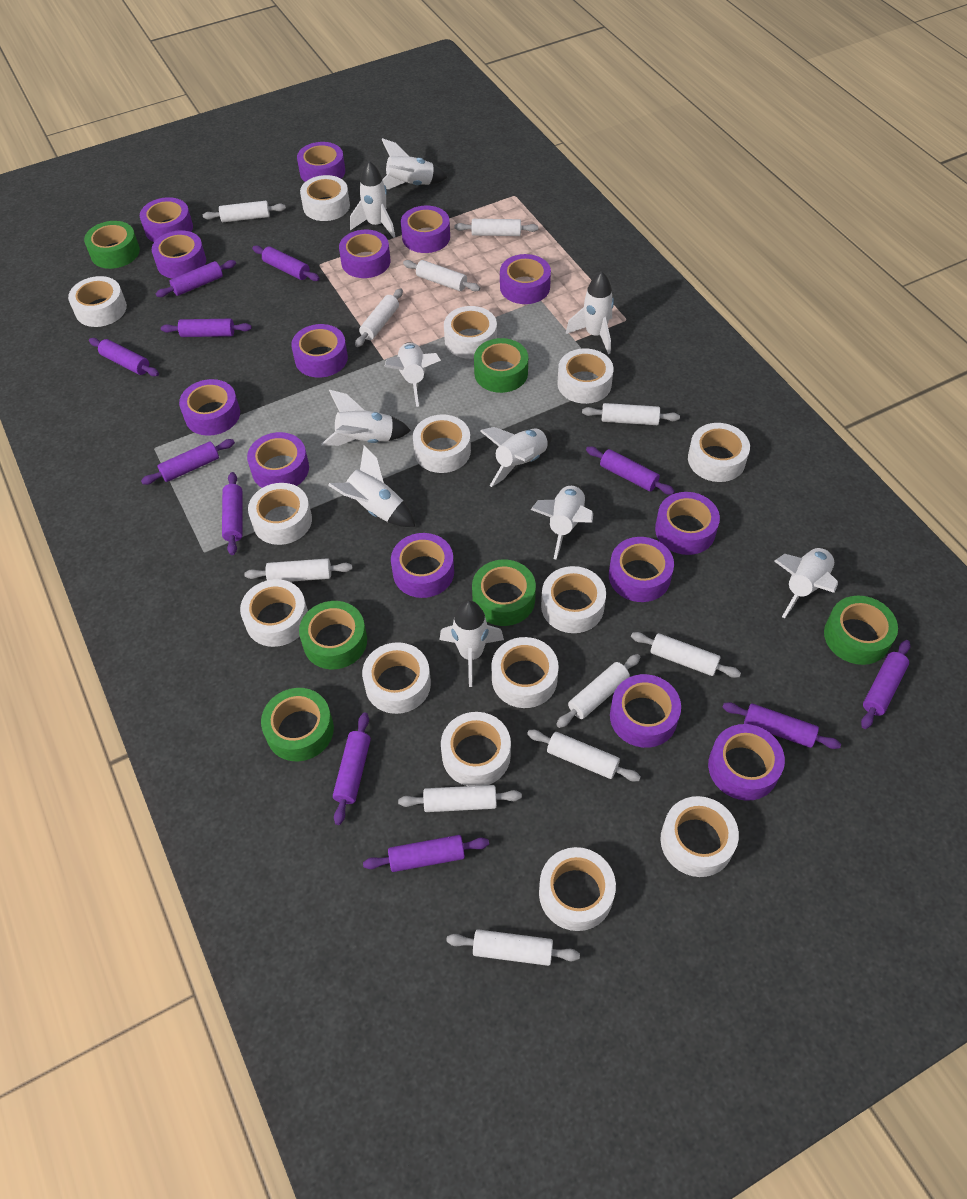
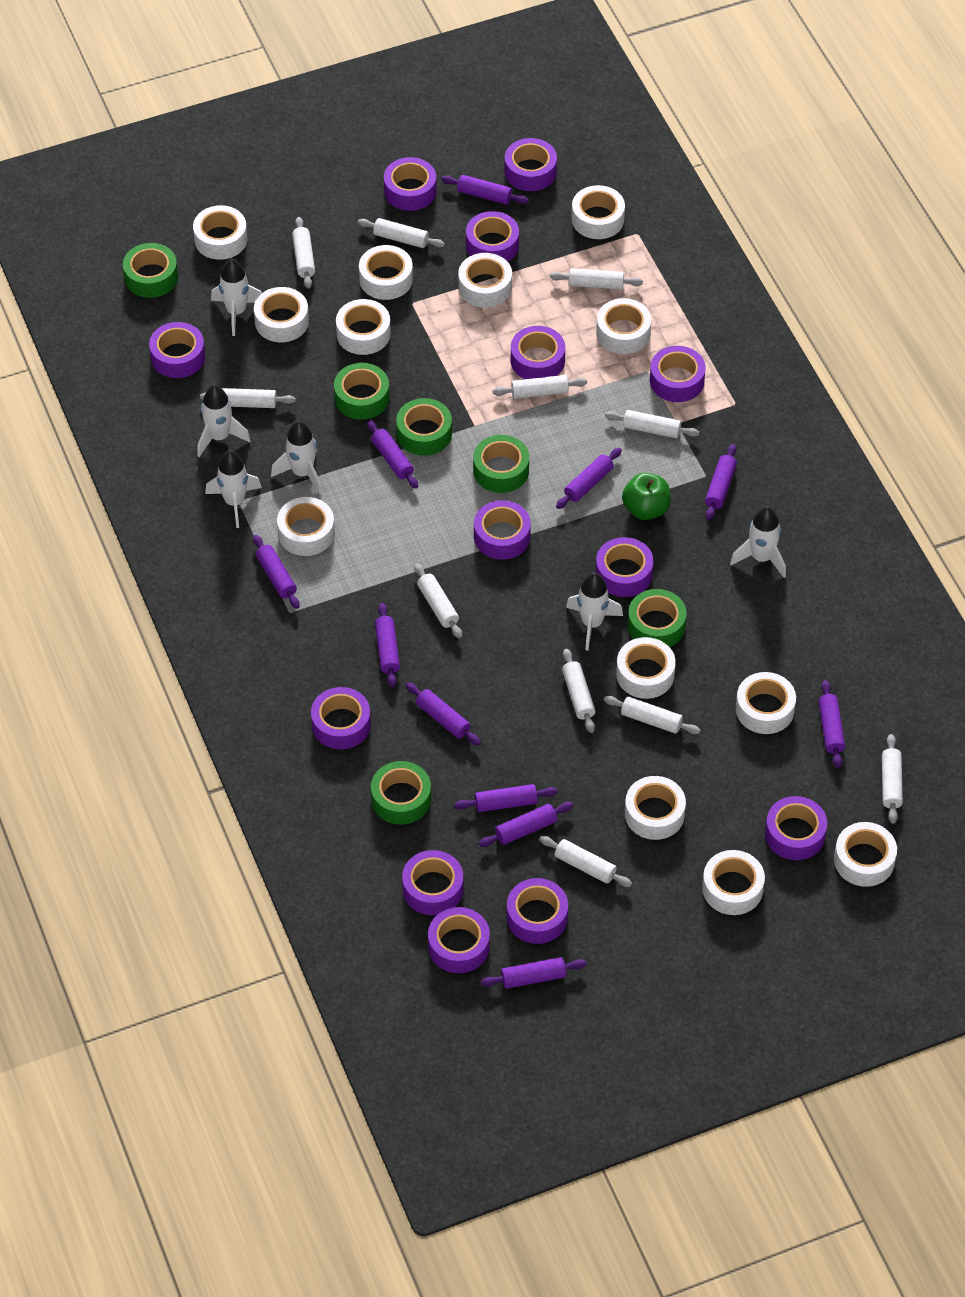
green apple: 0 -> 1
purple tape: 14 -> 13
white rocket: 10 -> 6
white tape: 14 -> 13

